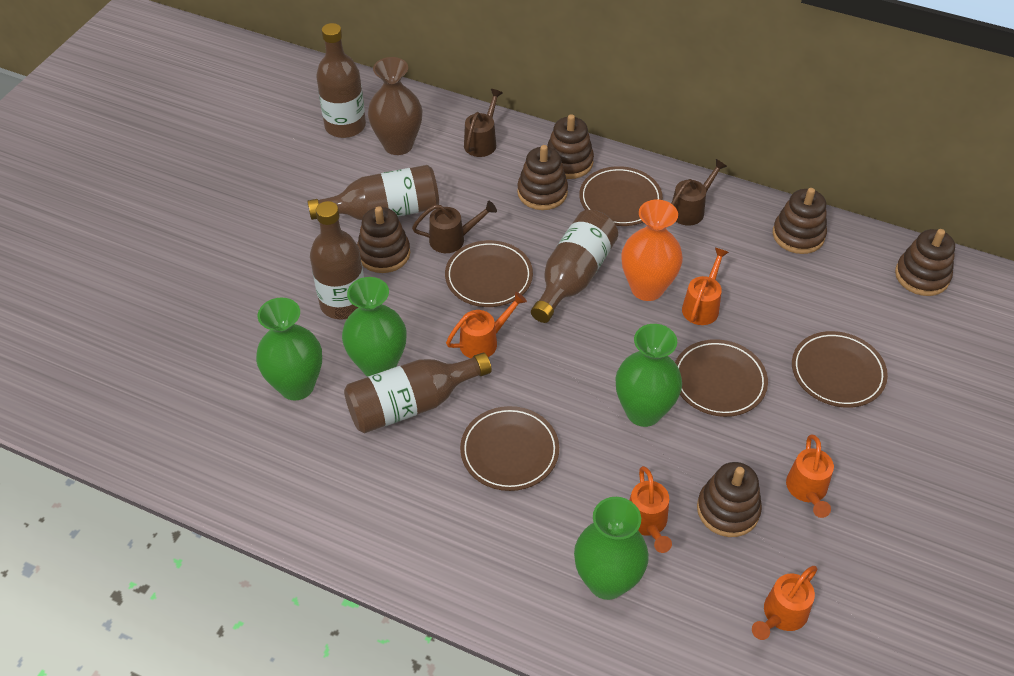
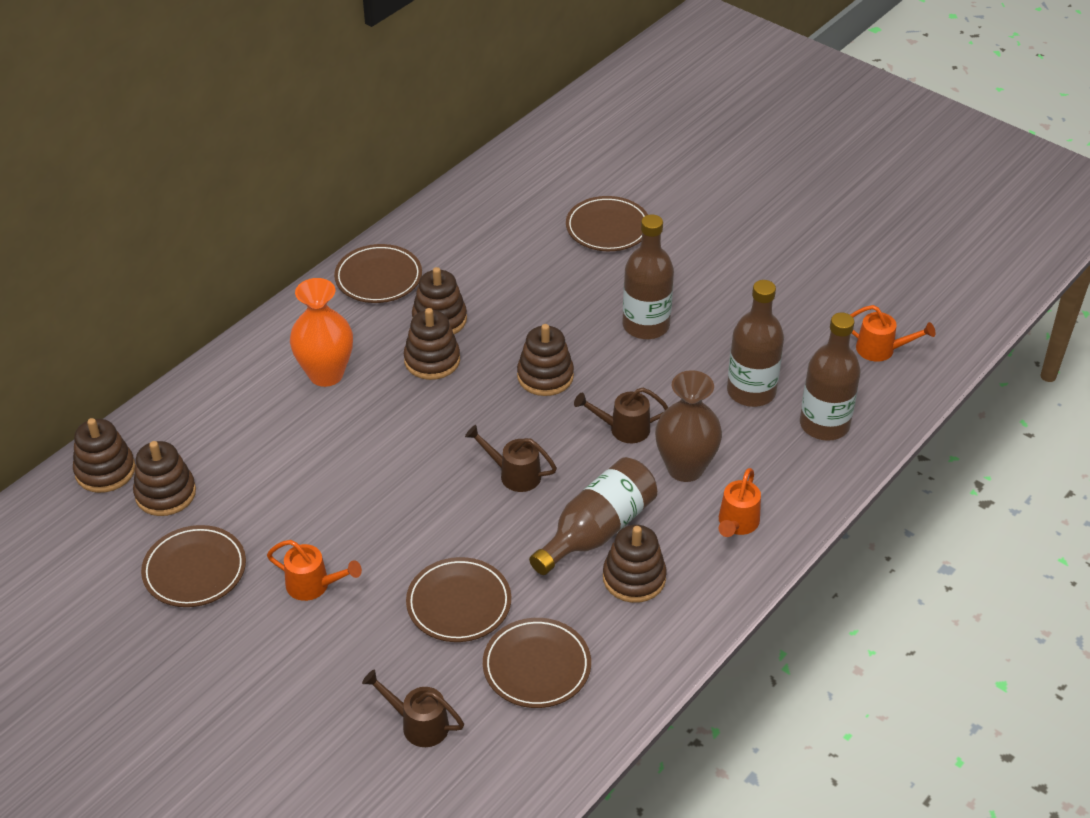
brown bottle: 5 -> 4
green vase: 4 -> 0
orange watering can: 5 -> 3

